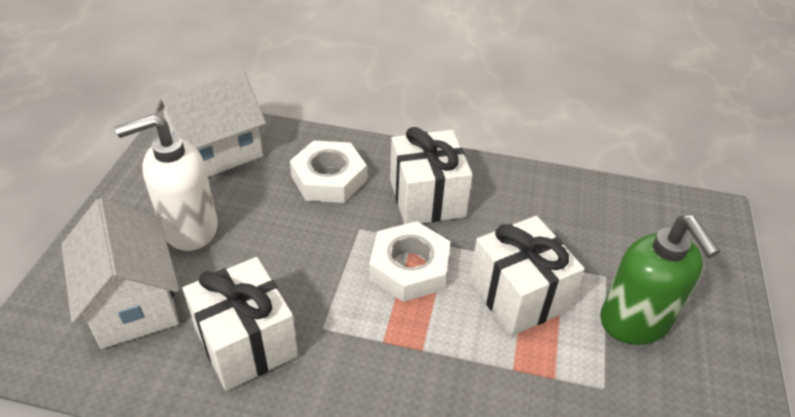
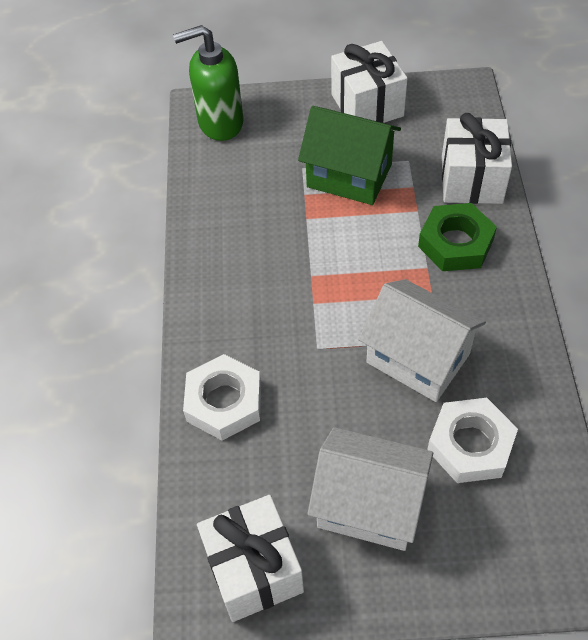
green house: 0 -> 1
green nut: 0 -> 1
white soap dispenser: 1 -> 0

